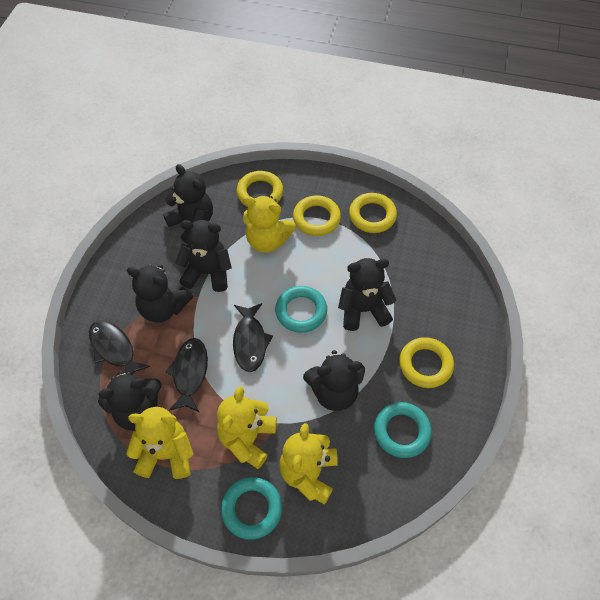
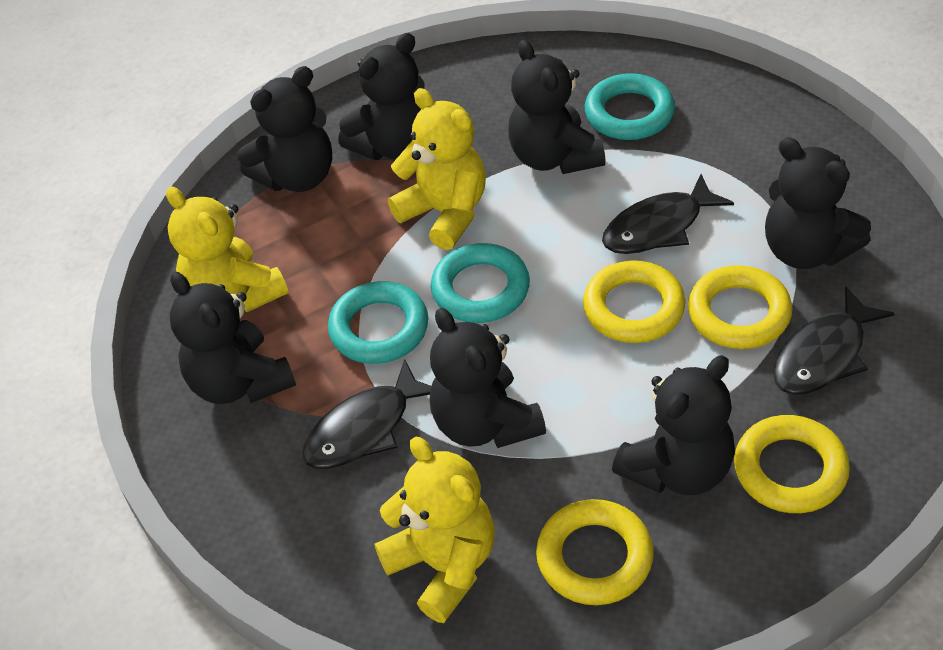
black teddy bear: 6 -> 7
yellow teddy bear: 4 -> 3

